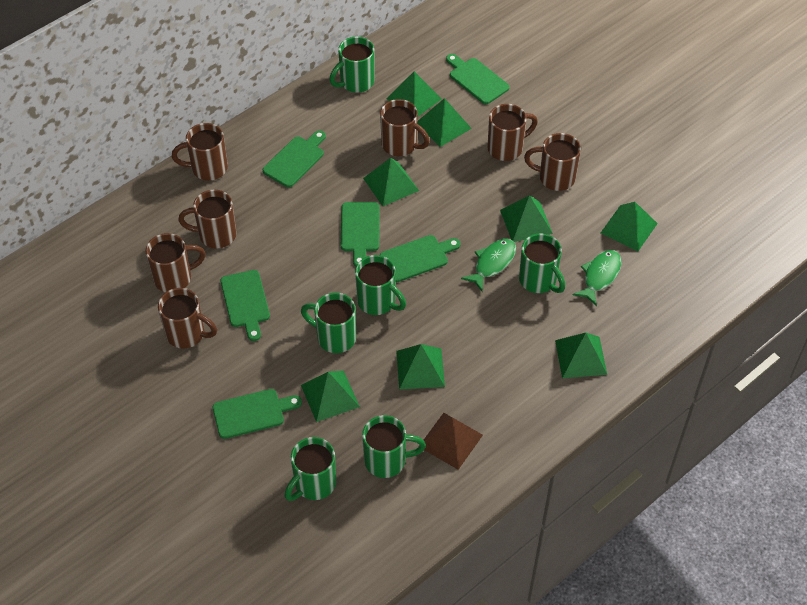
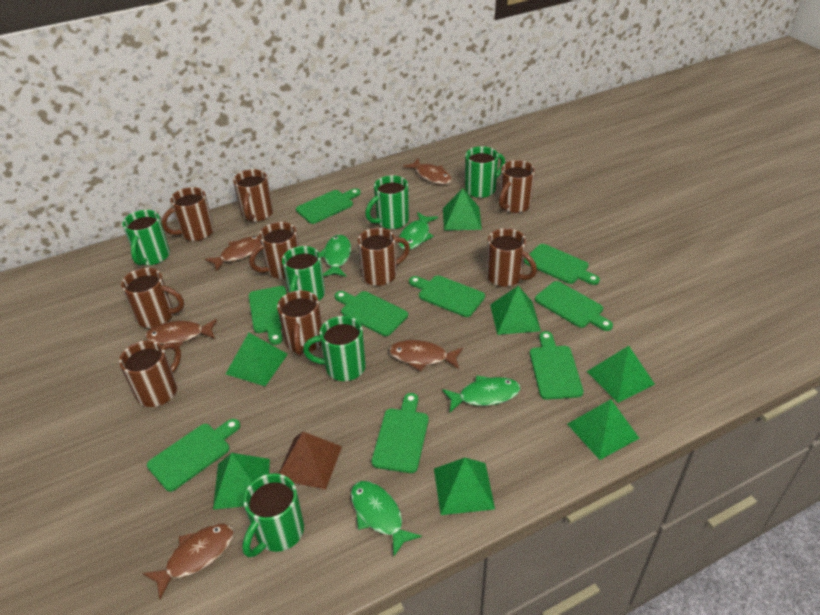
brown fish: 0 -> 5
brown mug: 7 -> 9
green cutting board: 6 -> 9
green fish: 2 -> 4
green pyramid: 8 -> 7

